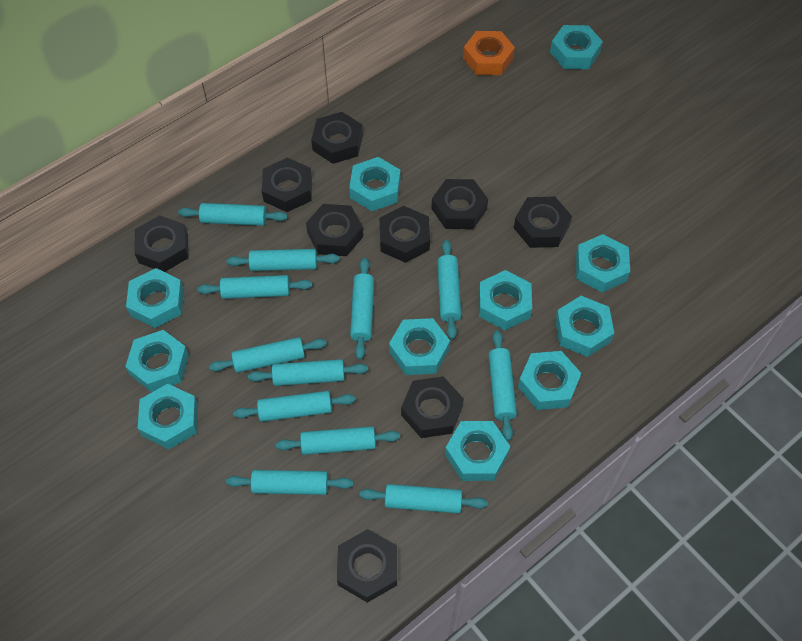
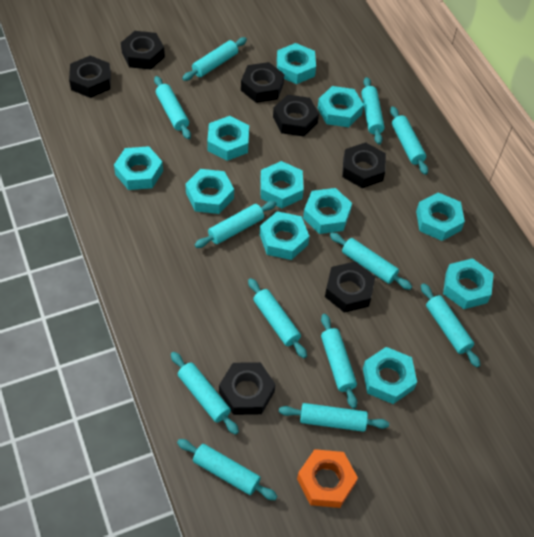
black nut: 9 -> 7

